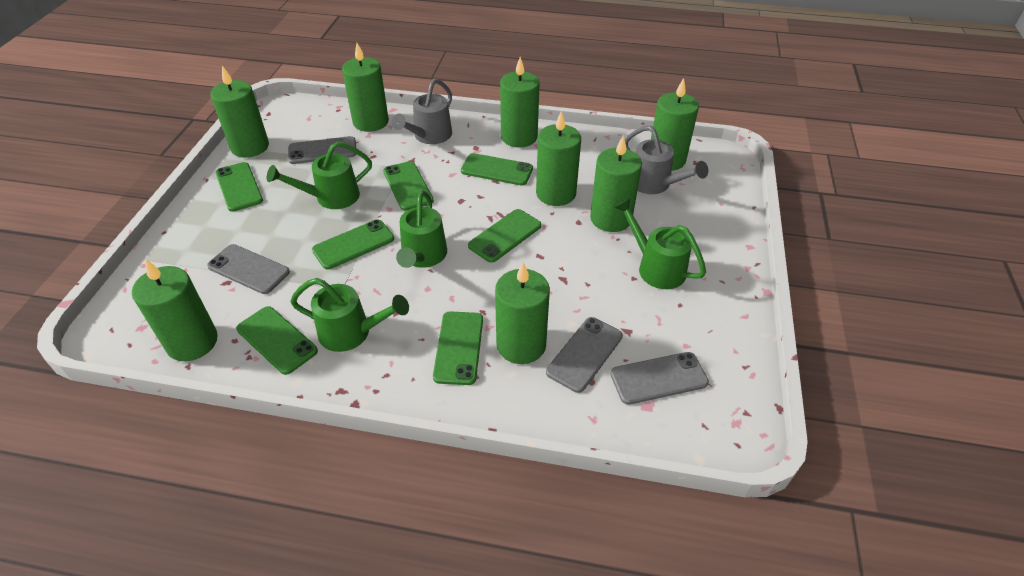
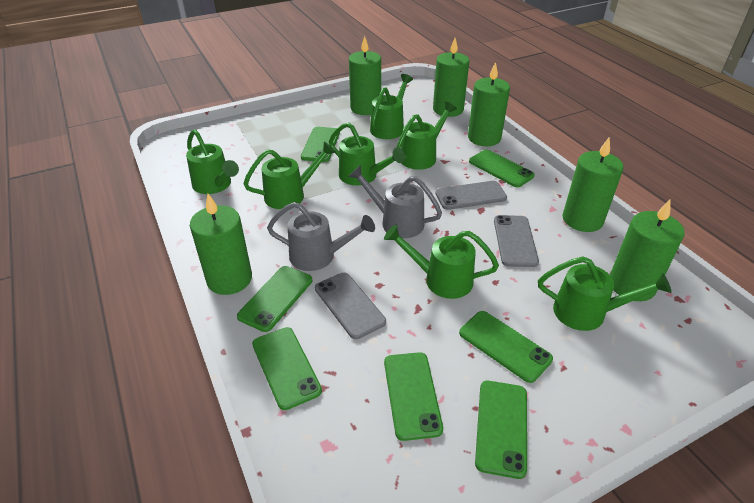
green candle: 8 -> 6
green watering can: 4 -> 7
grey phone: 4 -> 3

